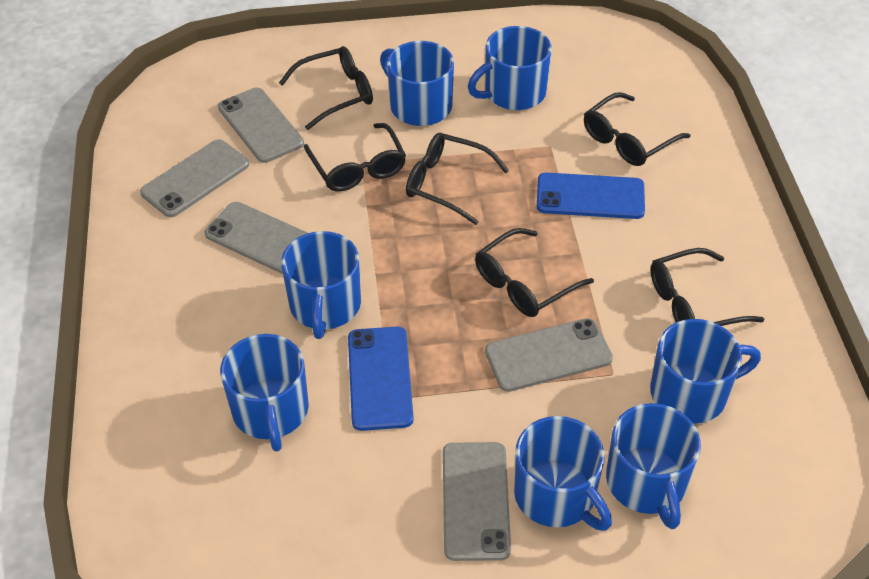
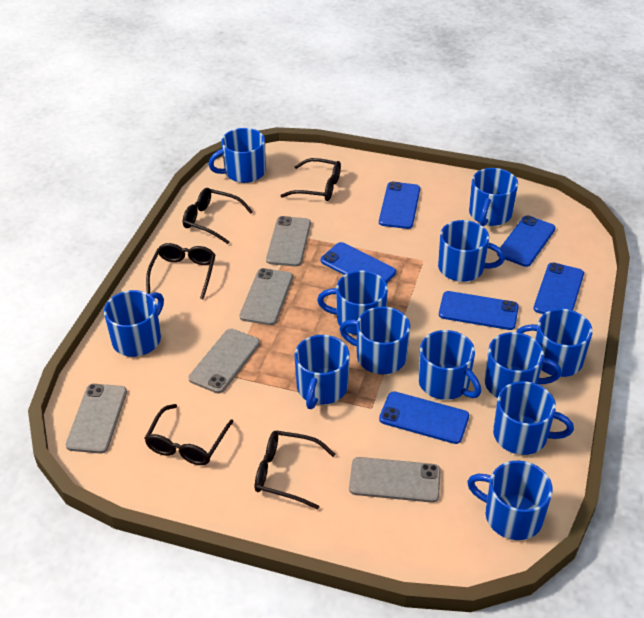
black glasses: 6 -> 5
blue mug: 7 -> 12
blue phone: 2 -> 6

